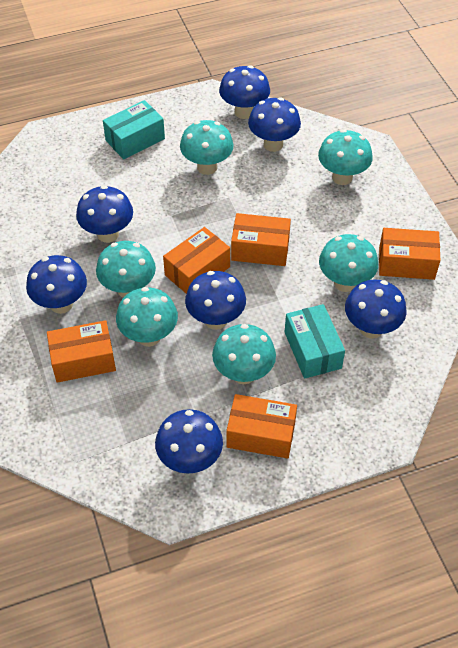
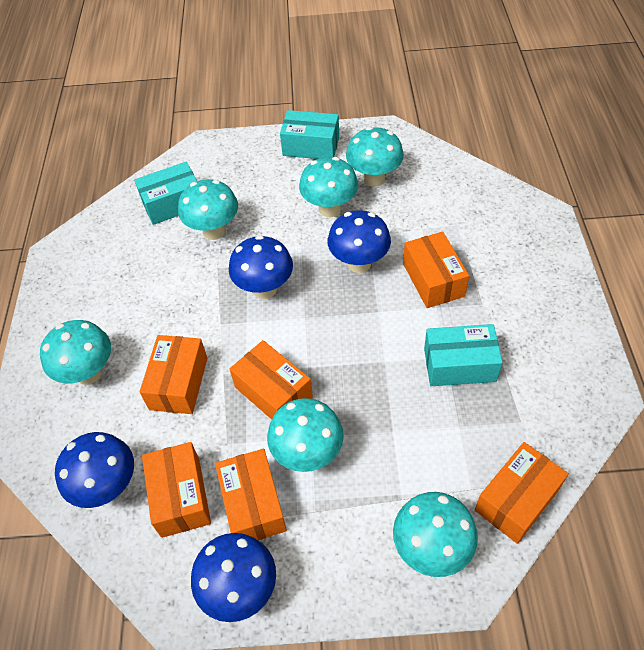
blue mushroom: 7 -> 4
orange box: 5 -> 6
turquoise box: 2 -> 3

